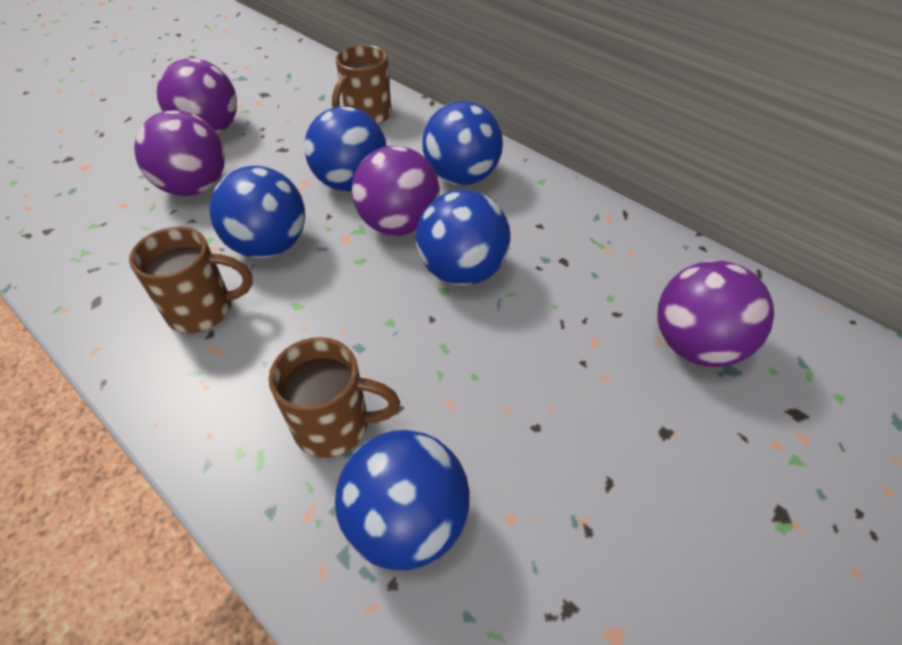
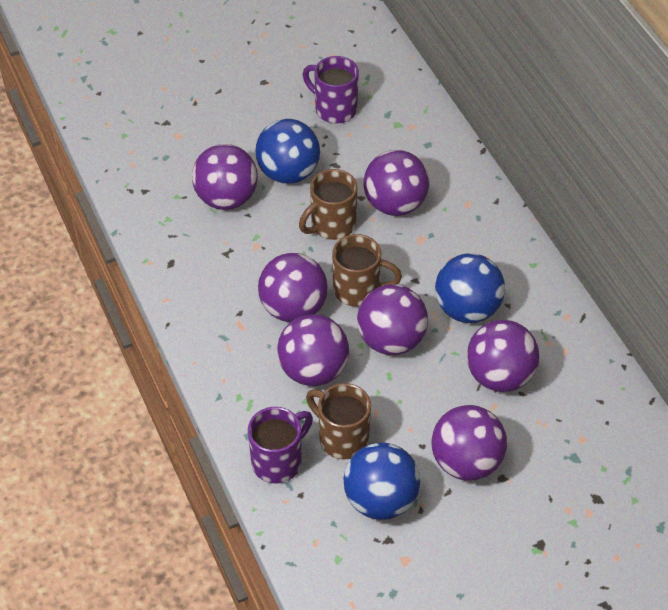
blue ball: 5 -> 3
purple ball: 4 -> 7
purple mug: 0 -> 2

